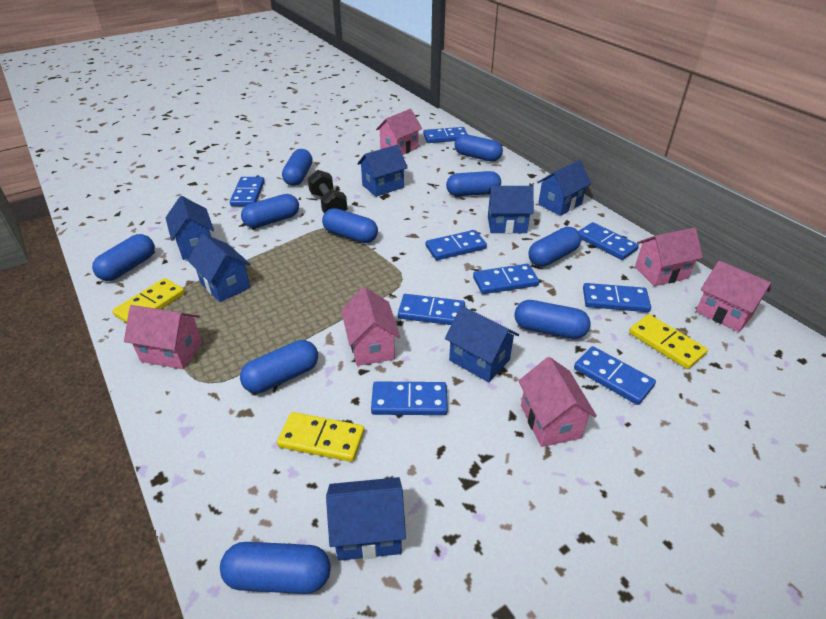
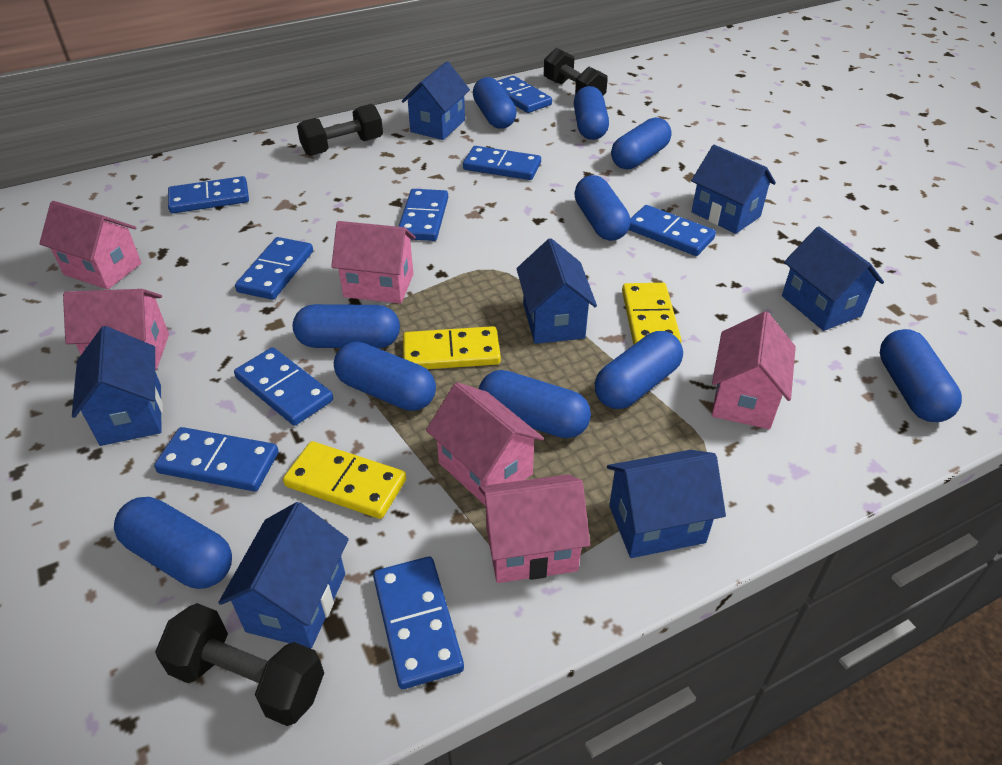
black dumbbell: 1 -> 3

